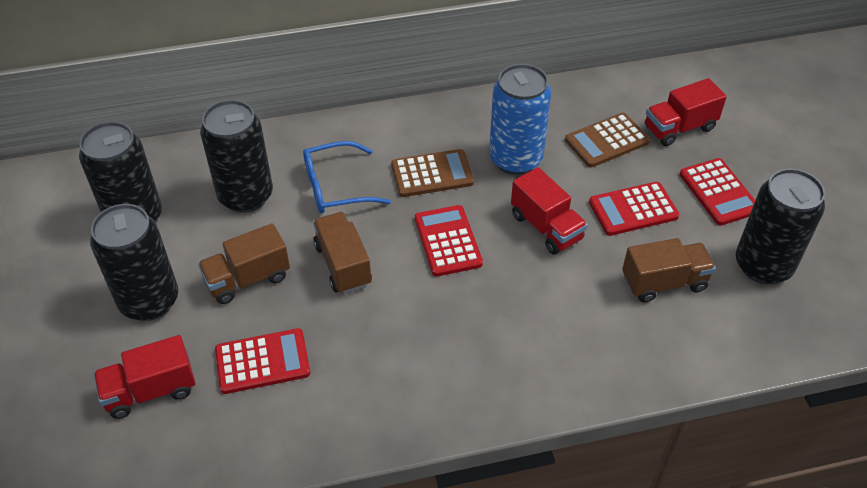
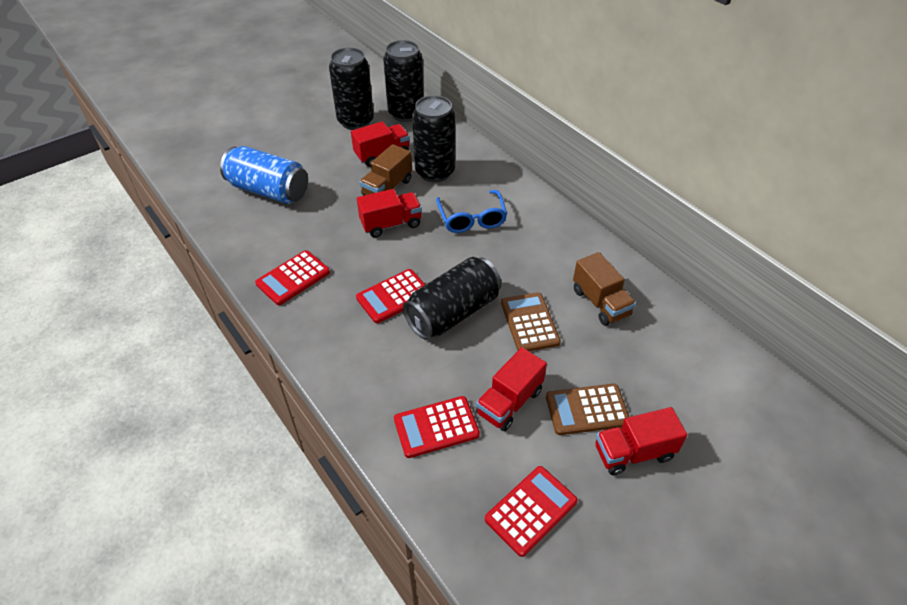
brown truck: 3 -> 2
red truck: 3 -> 4

